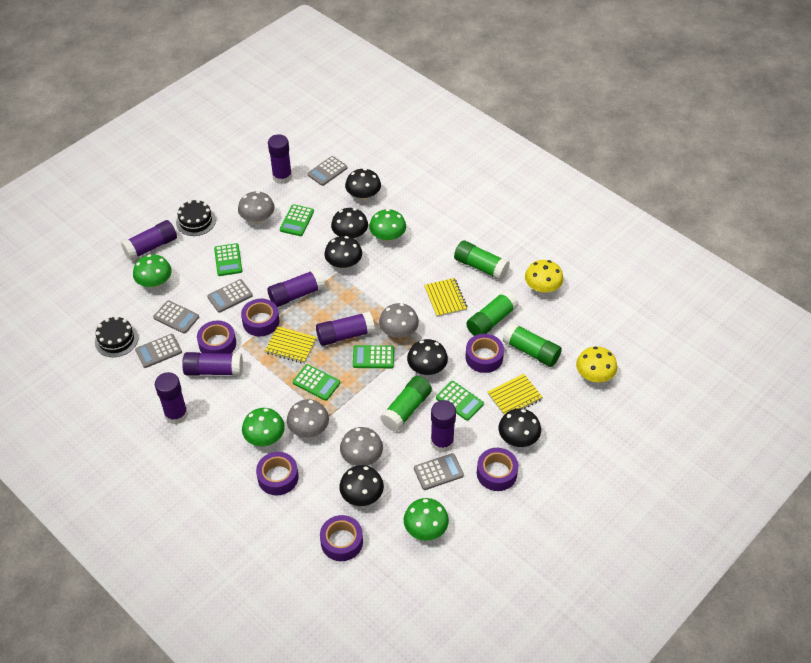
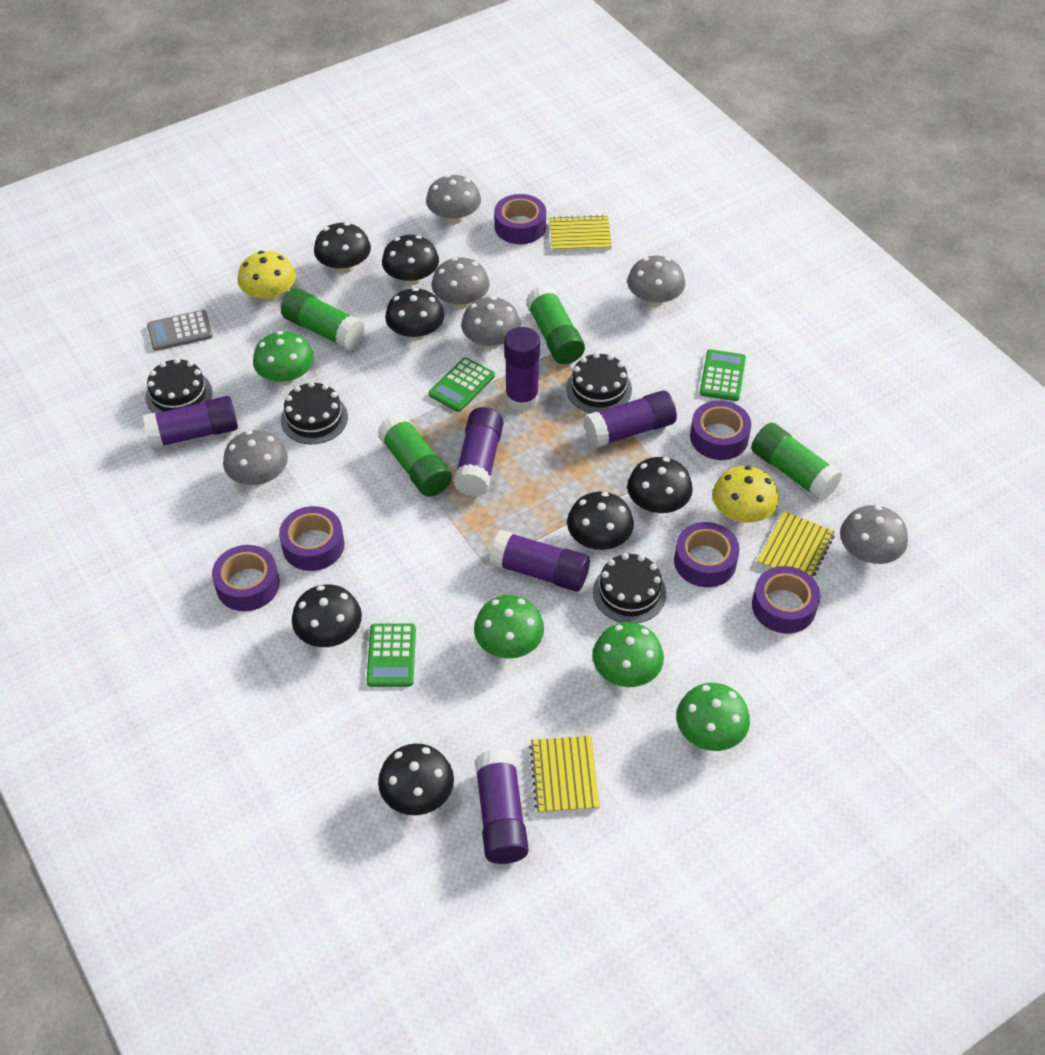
black cake: 2 -> 4
black mushroom: 6 -> 7
green calculator: 5 -> 3
grey calculator: 5 -> 1
grey mushroom: 4 -> 6
purple glue stick: 7 -> 6

